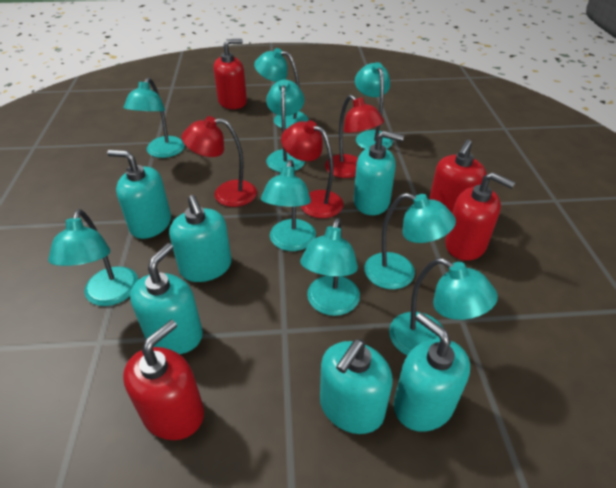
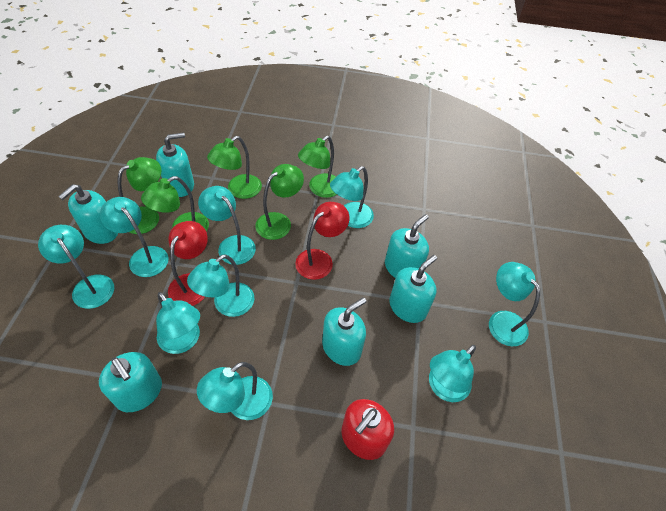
green lamp: 0 -> 5
red lamp: 3 -> 2
red soap dispenser: 4 -> 1

